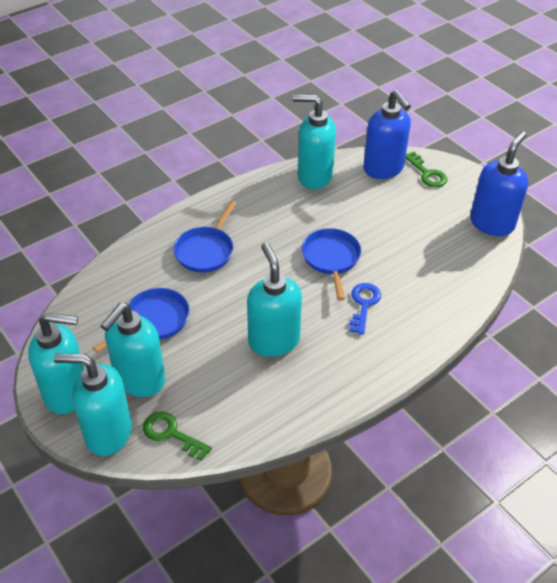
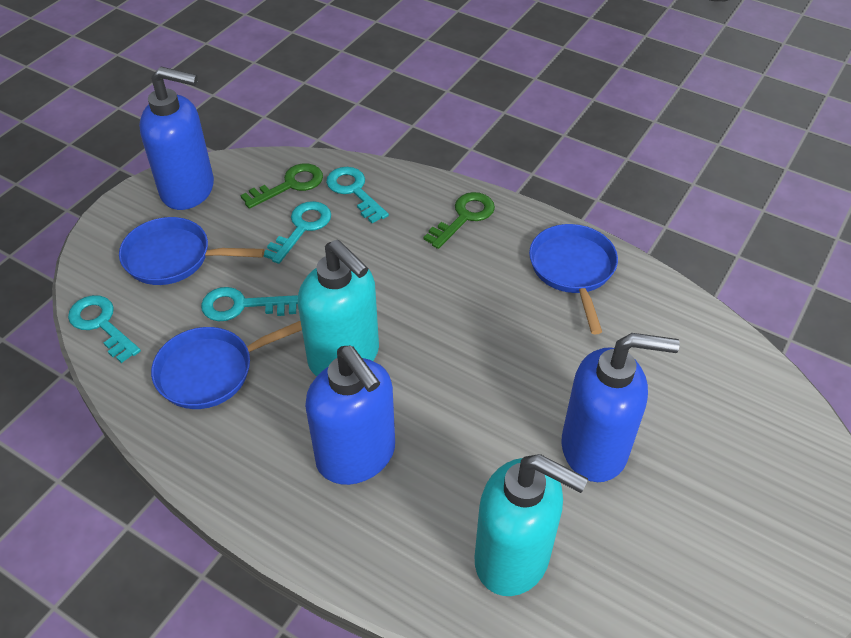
blue key: 1 -> 0
blue soap dispenser: 2 -> 3
turquoise key: 0 -> 4
turquoise soap dispenser: 5 -> 2

